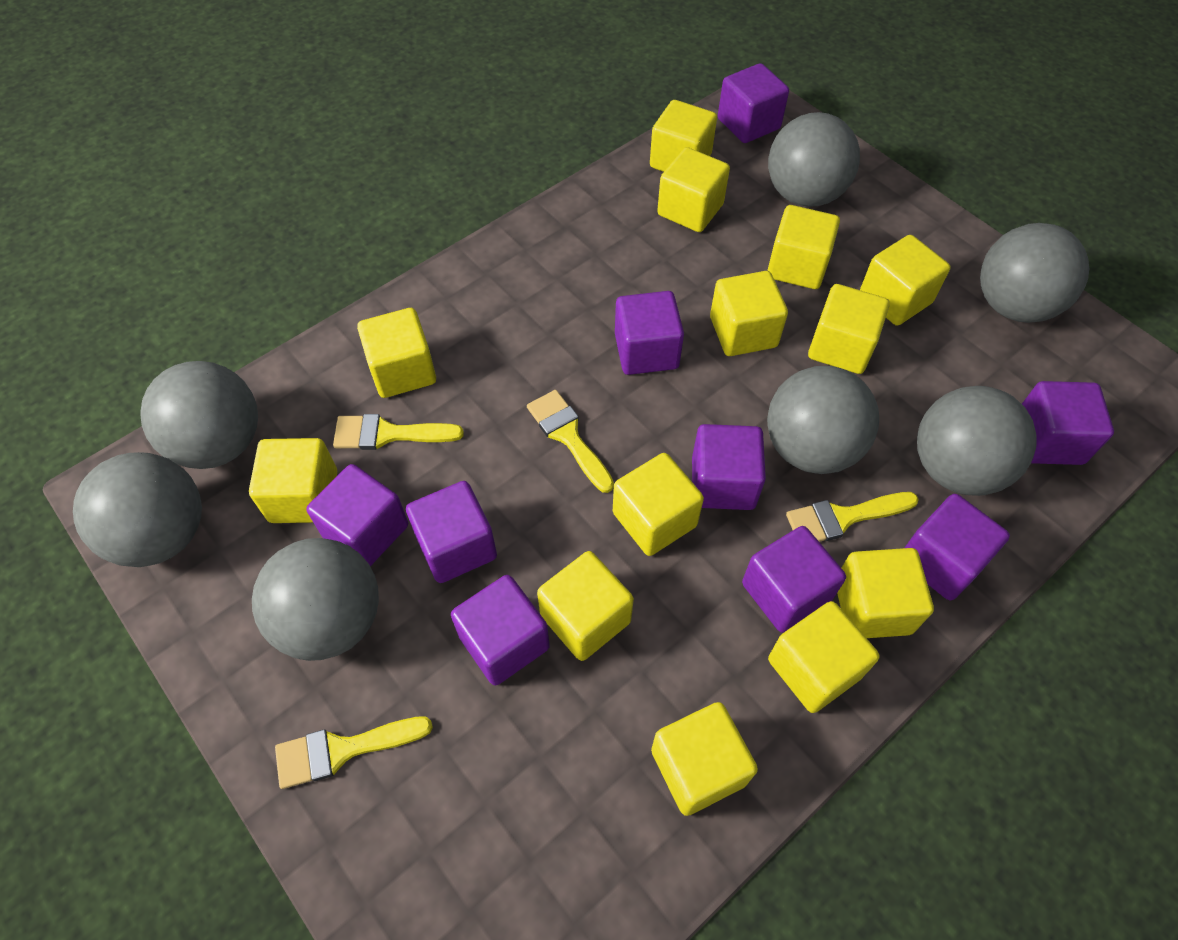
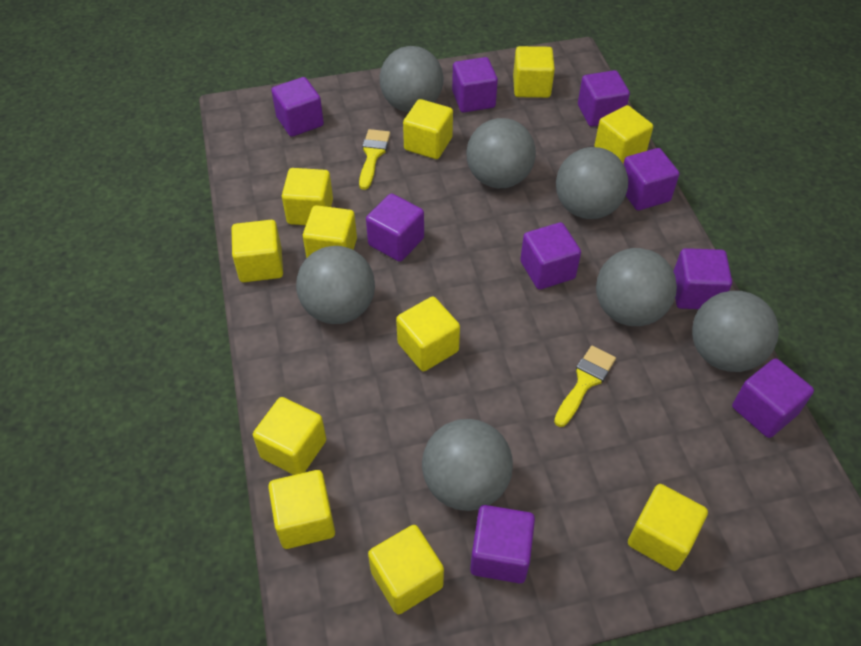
yellow brush: 4 -> 2
yellow cube: 13 -> 11

